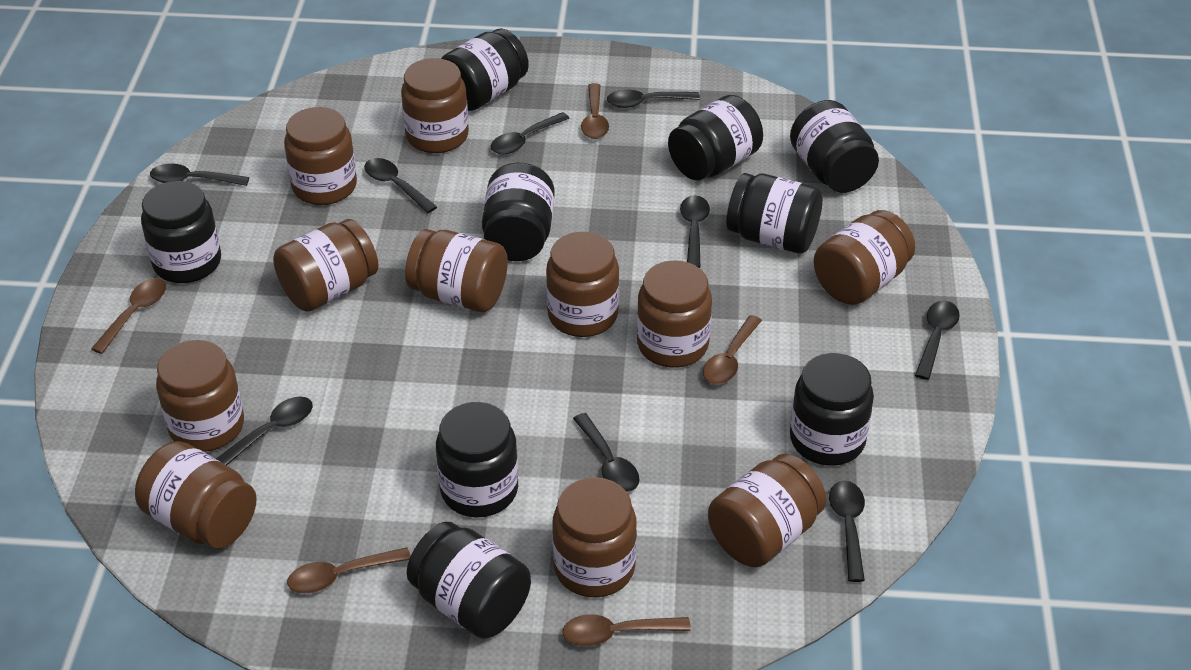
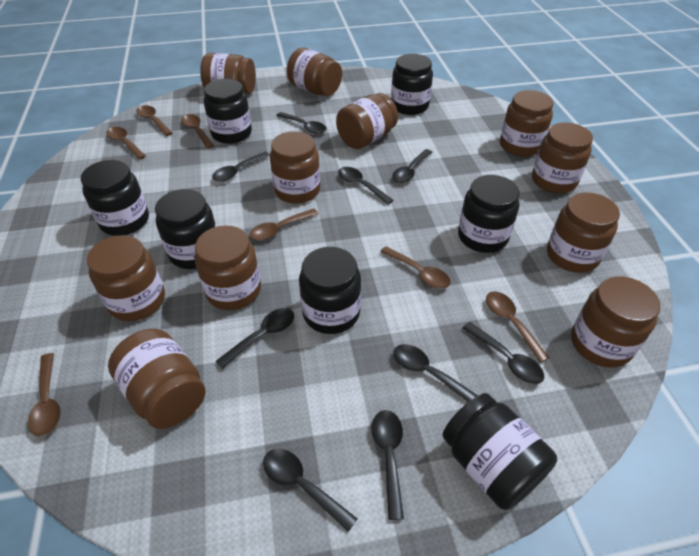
black jar: 9 -> 7
brown spoon: 5 -> 7

